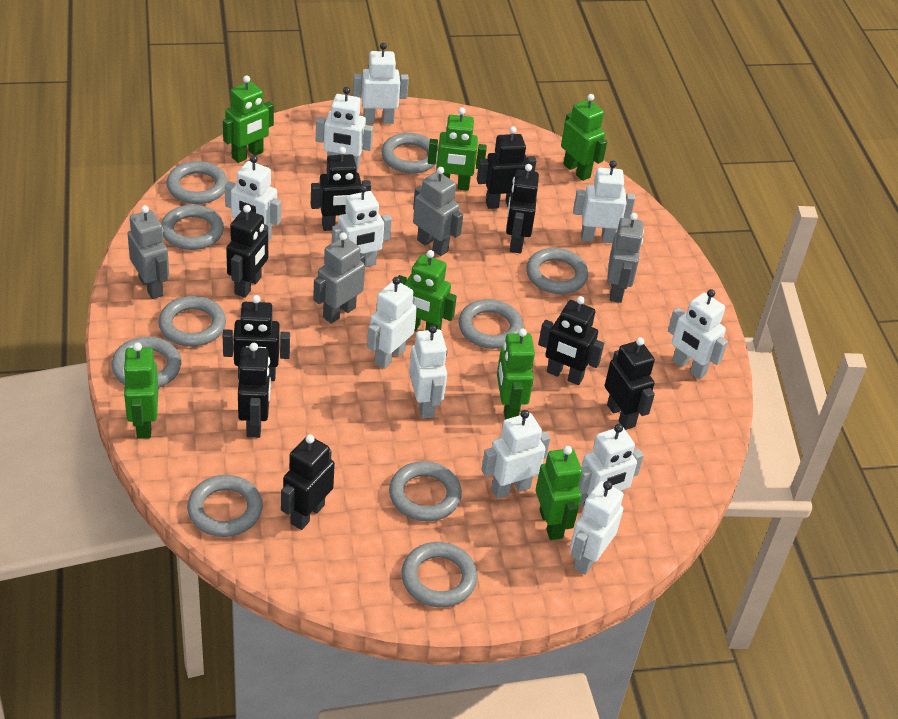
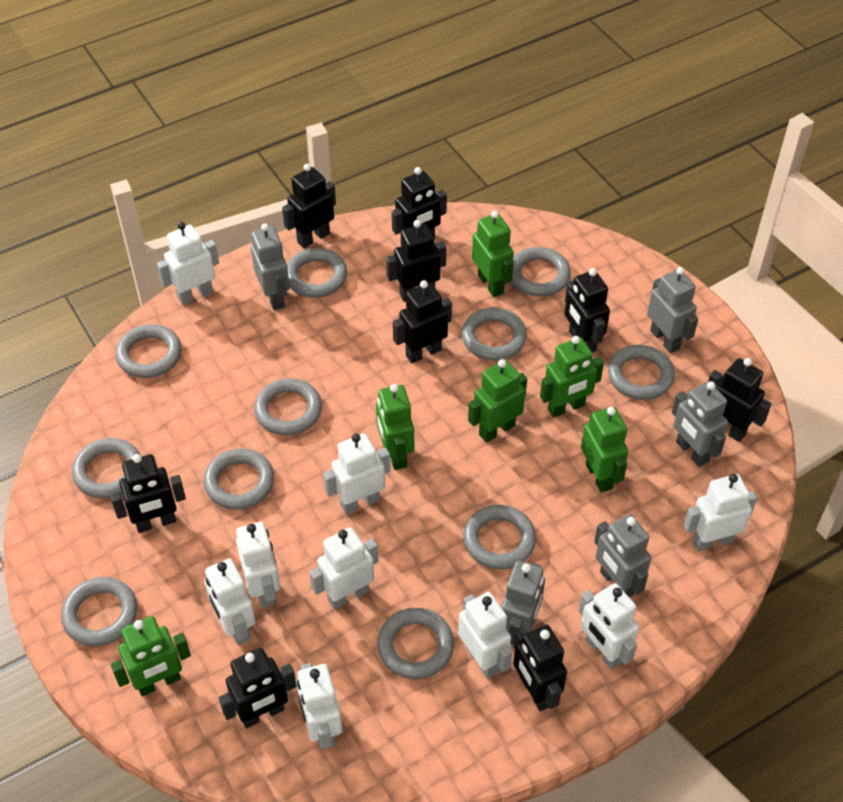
green robot: 7 -> 6
grey ring: 10 -> 11
grey robot: 4 -> 5
white robot: 11 -> 9

